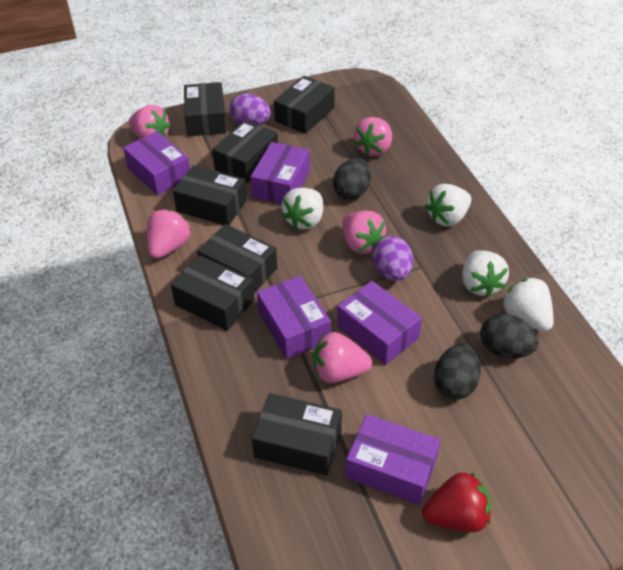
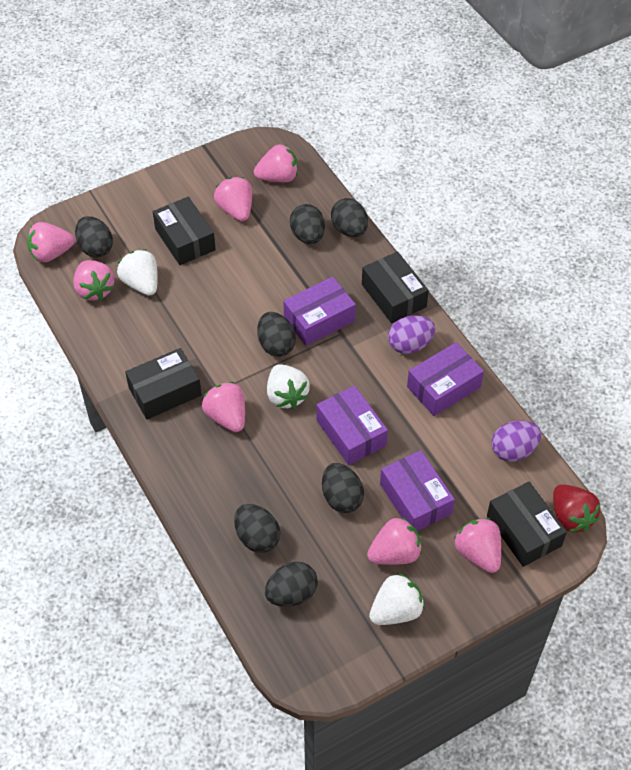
black box: 7 -> 4
black egg: 3 -> 7
pink strawberry: 5 -> 7
purple box: 5 -> 4
white strawberry: 4 -> 3

